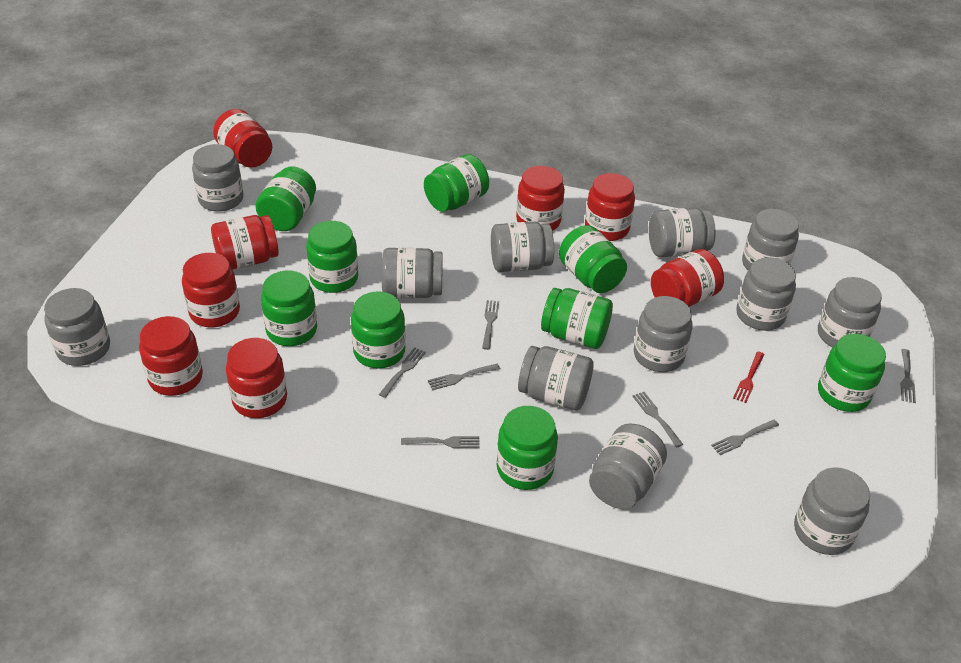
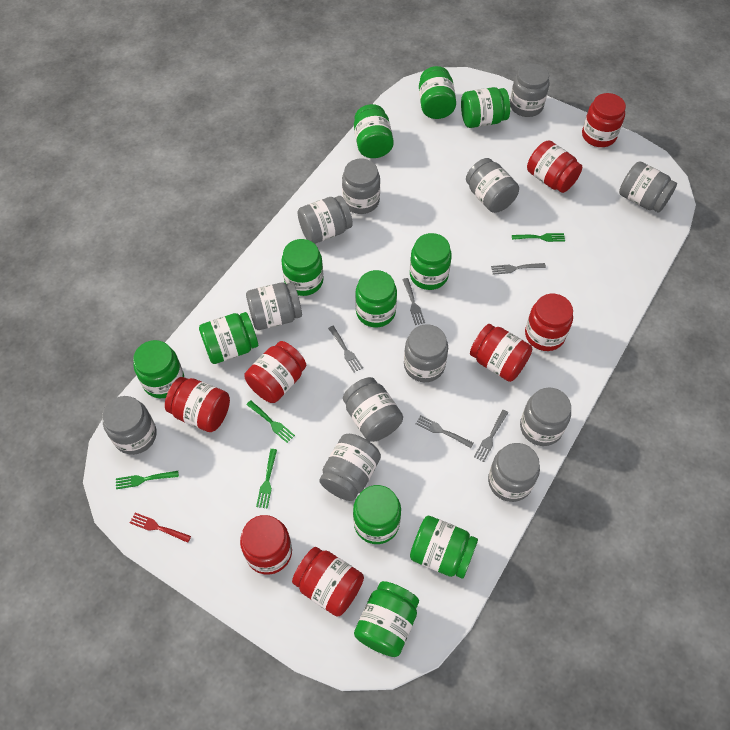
green fork: 0 -> 4
green jar: 9 -> 11
grey fork: 7 -> 5

